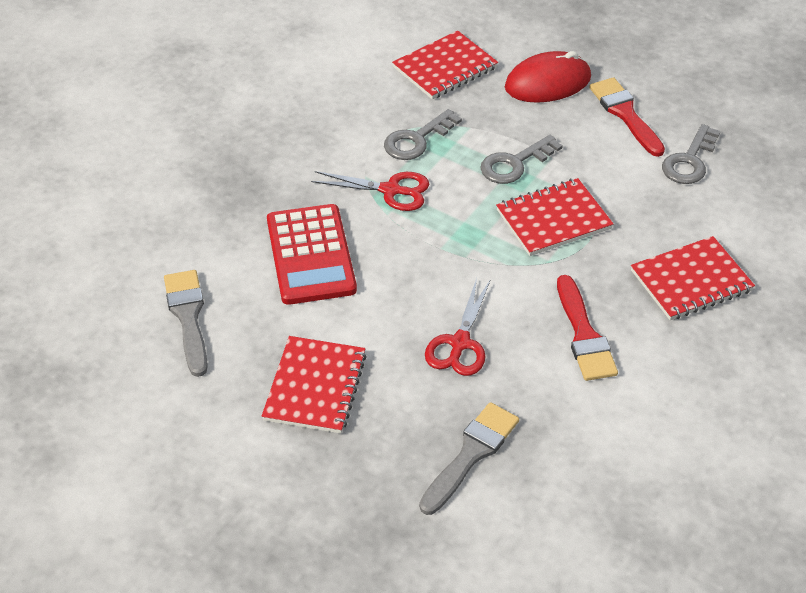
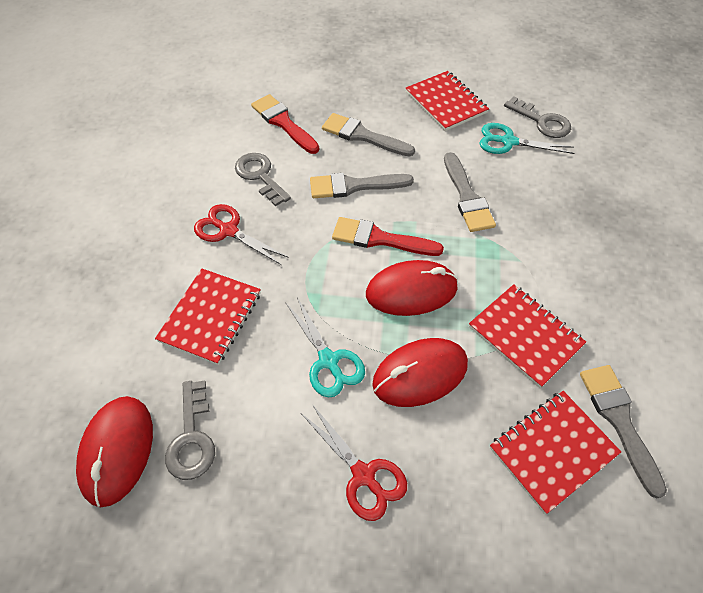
grey brush: 2 -> 4
red calculator: 1 -> 0
red mouse: 1 -> 3
turquoise scissors: 0 -> 2

